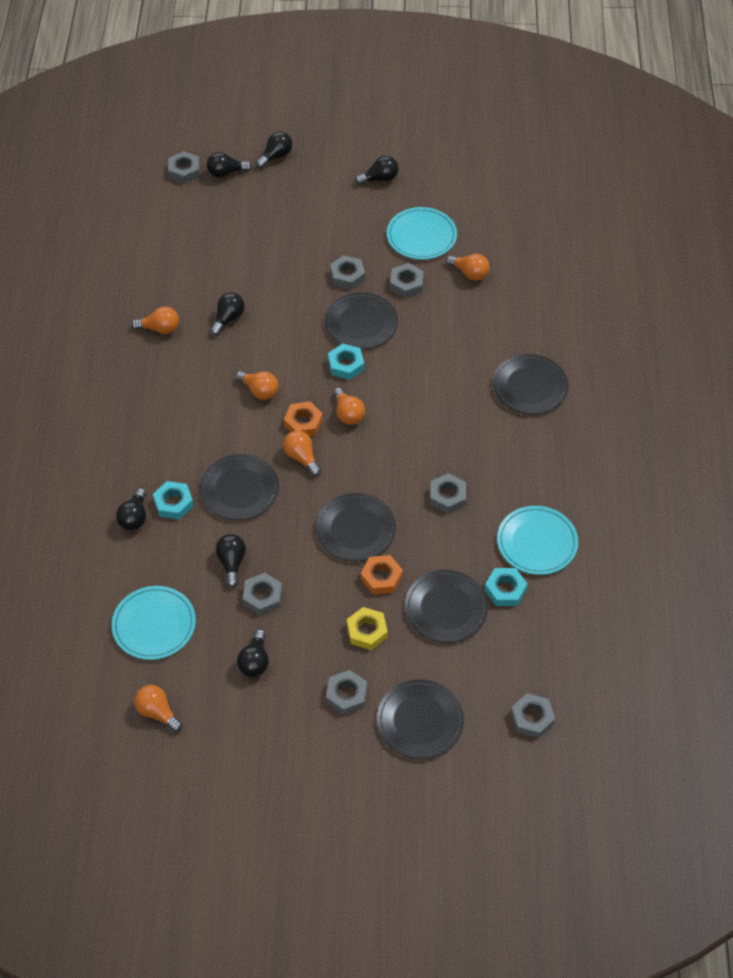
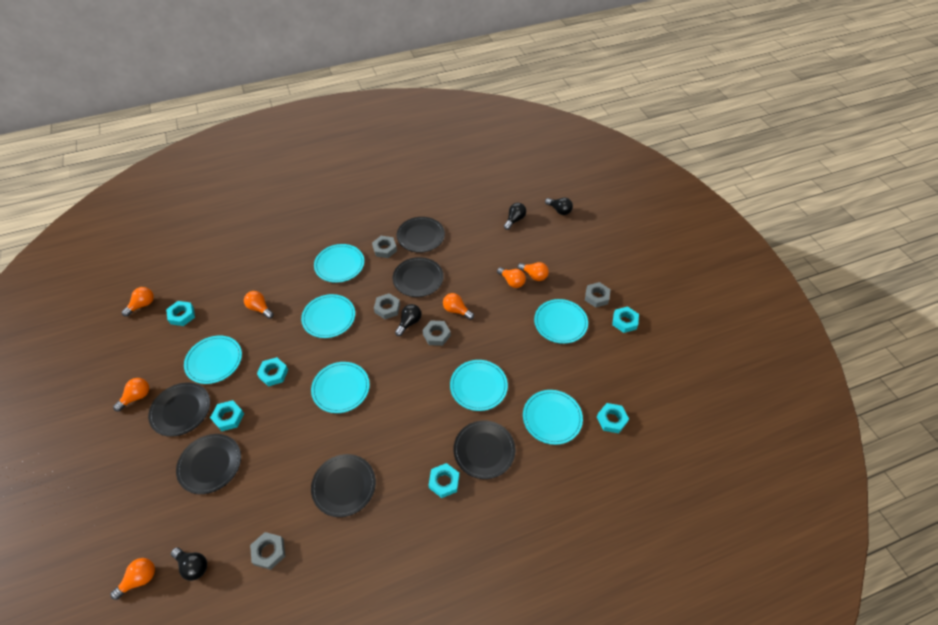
black light bulb: 7 -> 4
grey nut: 7 -> 5
orange light bulb: 6 -> 7
orange nut: 2 -> 0
turquoise nut: 3 -> 6
turquoise plate: 3 -> 7
yellow nut: 1 -> 0

